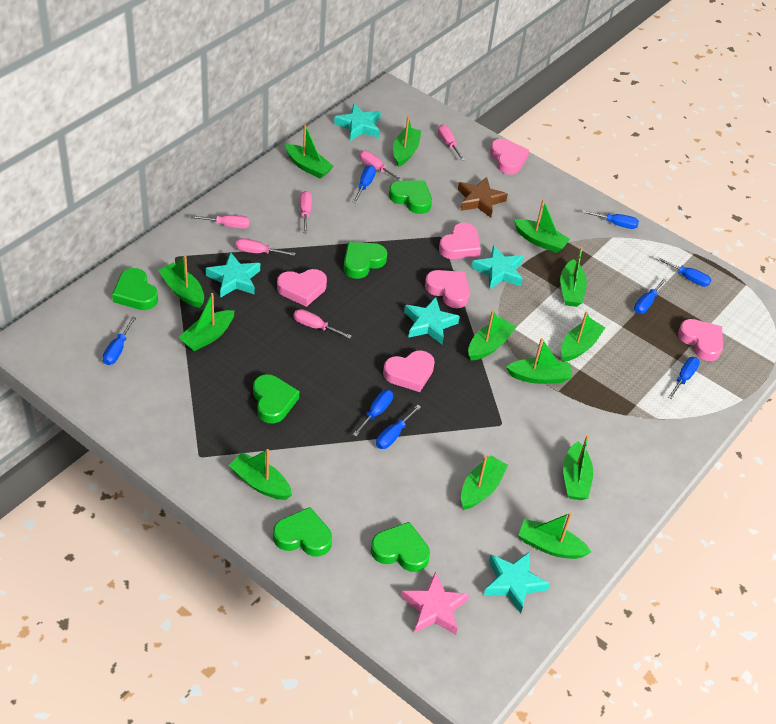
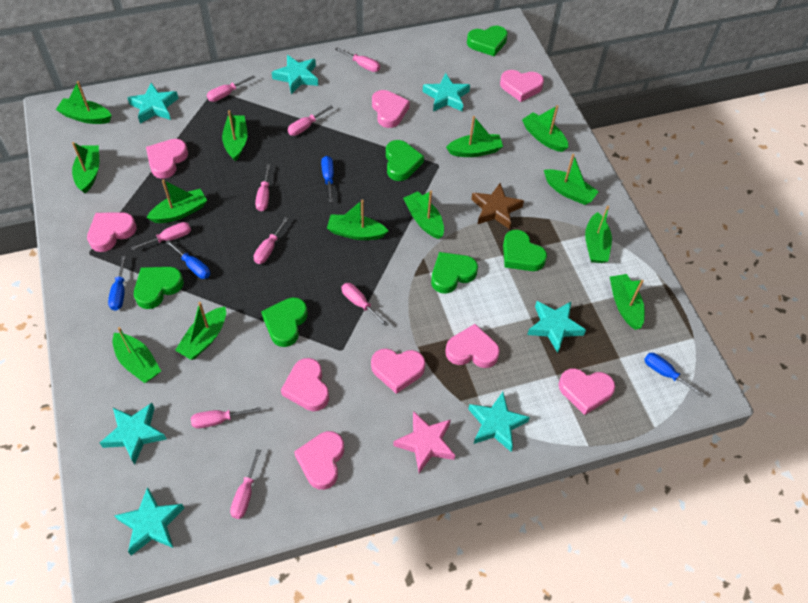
blue screwdriver: 8 -> 4
pink heart: 6 -> 9
pink screwdriver: 6 -> 9
turquoise star: 5 -> 7

